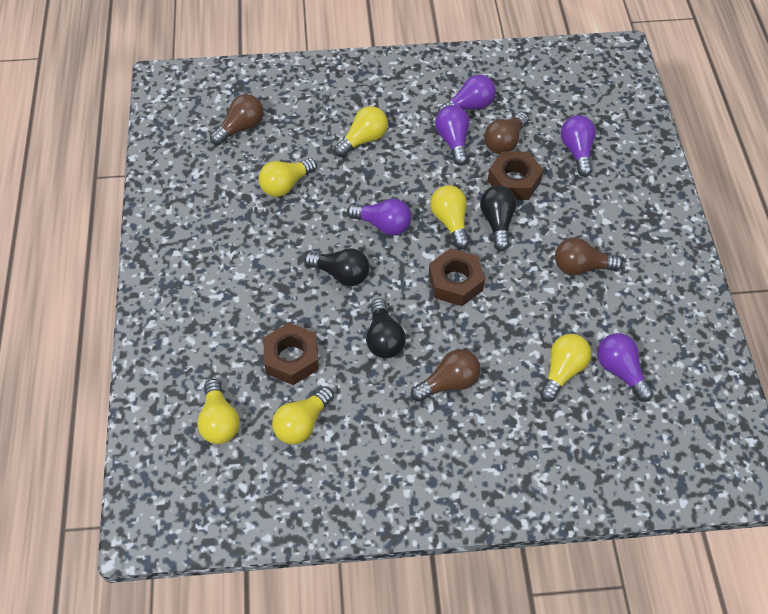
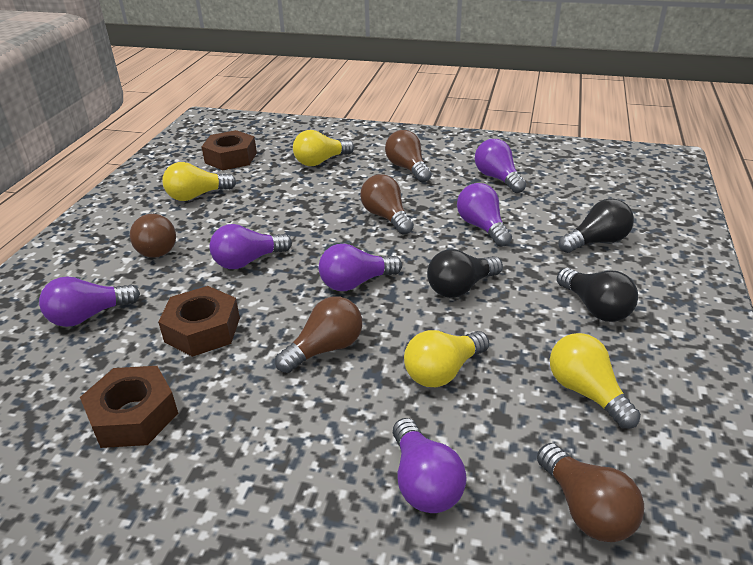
brown light bulb: 4 -> 5
purple light bulb: 5 -> 6
yellow light bulb: 6 -> 4

